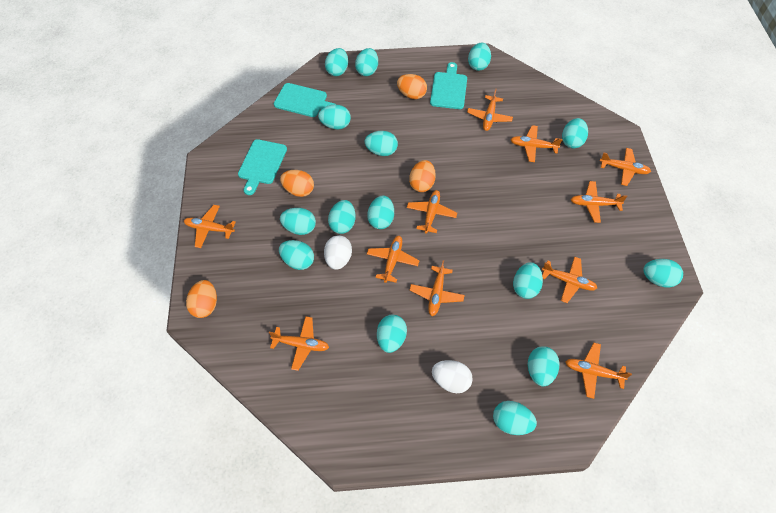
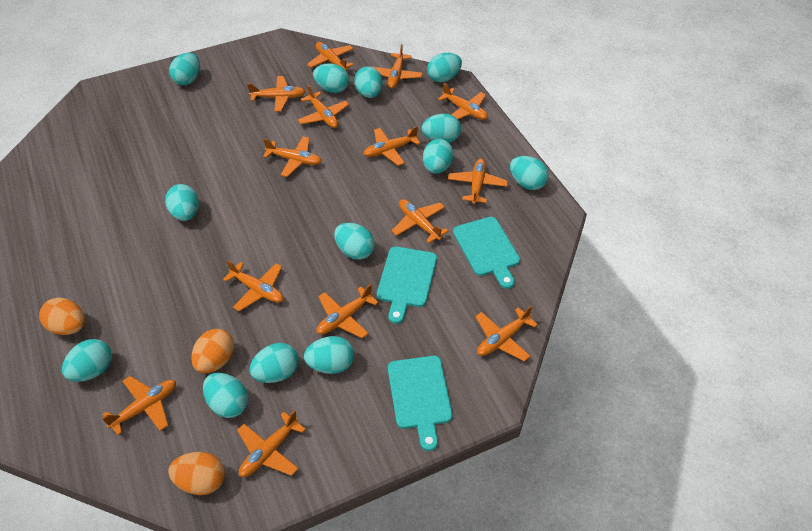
orange egg: 4 -> 3
orange plane: 11 -> 14
turquoise egg: 15 -> 13
white egg: 2 -> 0

